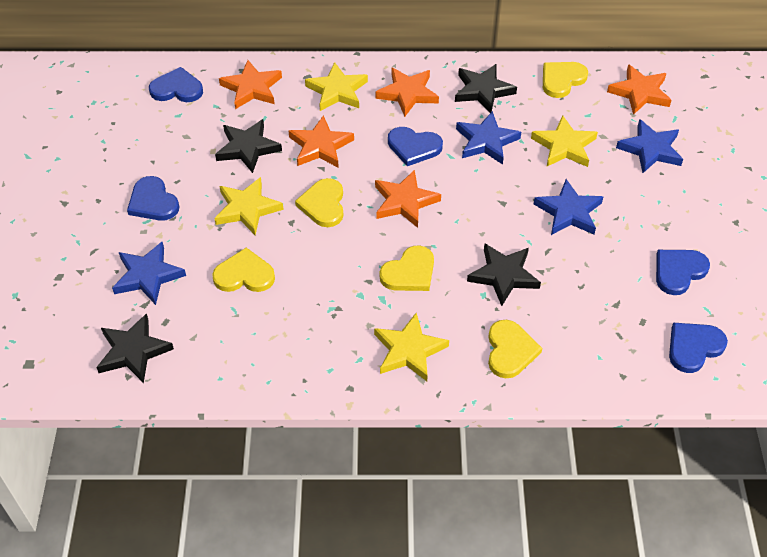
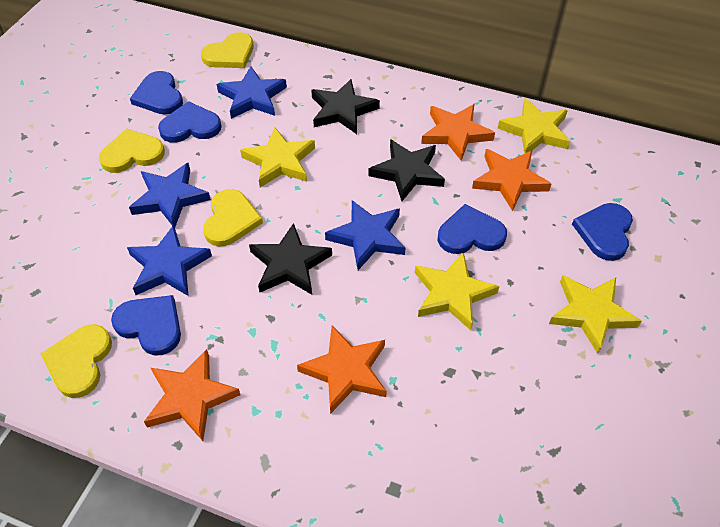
black star: 4 -> 3
orange star: 5 -> 4
yellow heart: 5 -> 4

